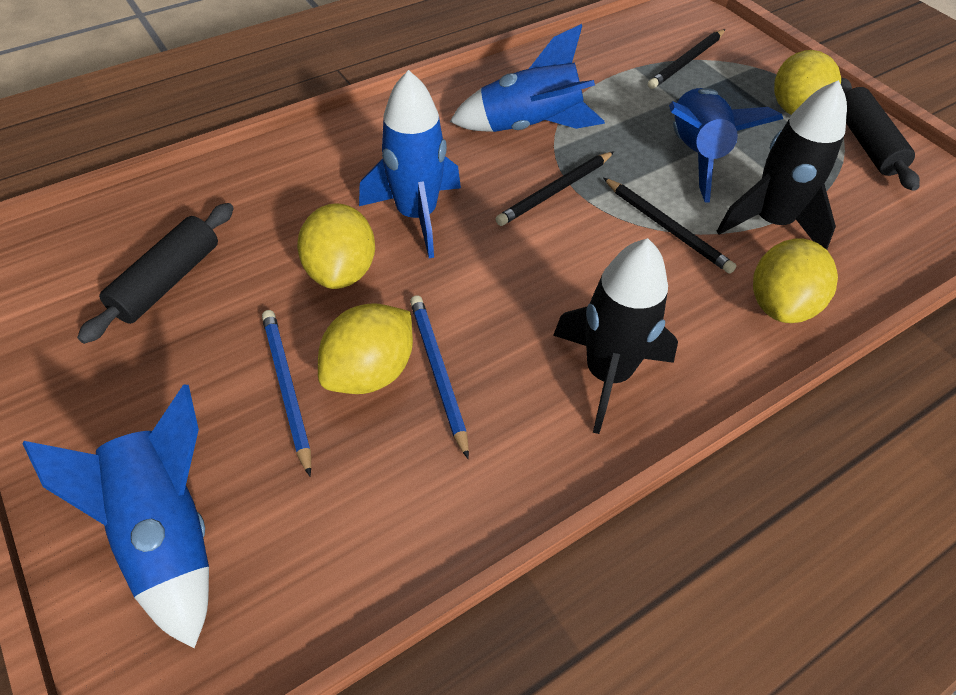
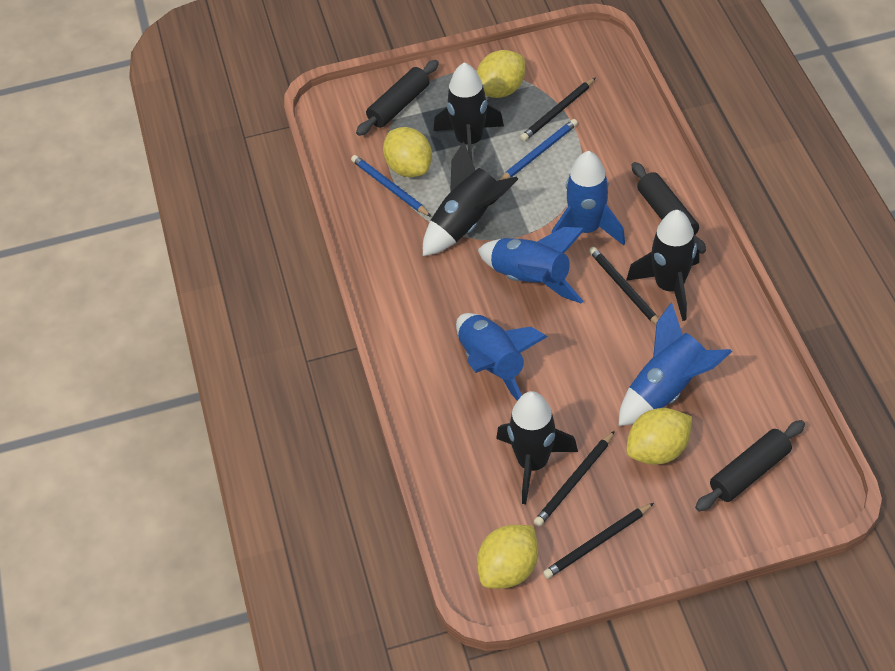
black pencil: 3 -> 4
black rocket: 2 -> 4
black rolling pin: 2 -> 3

